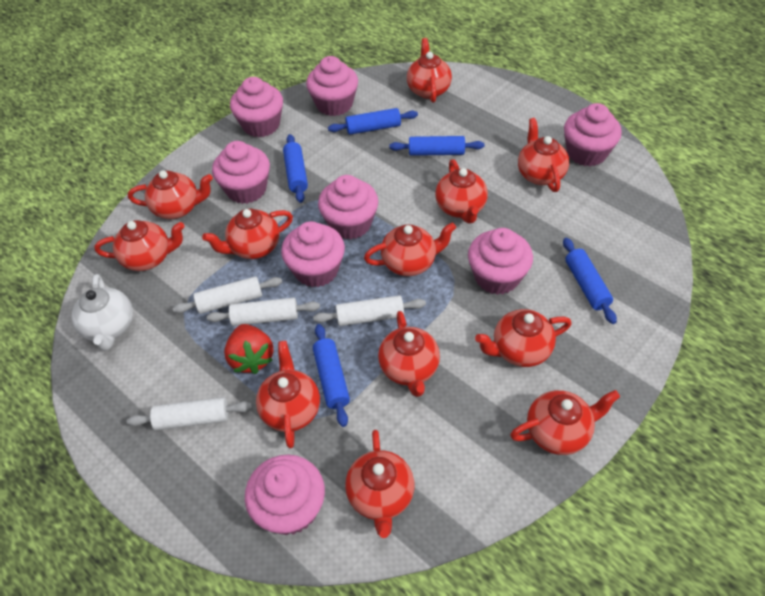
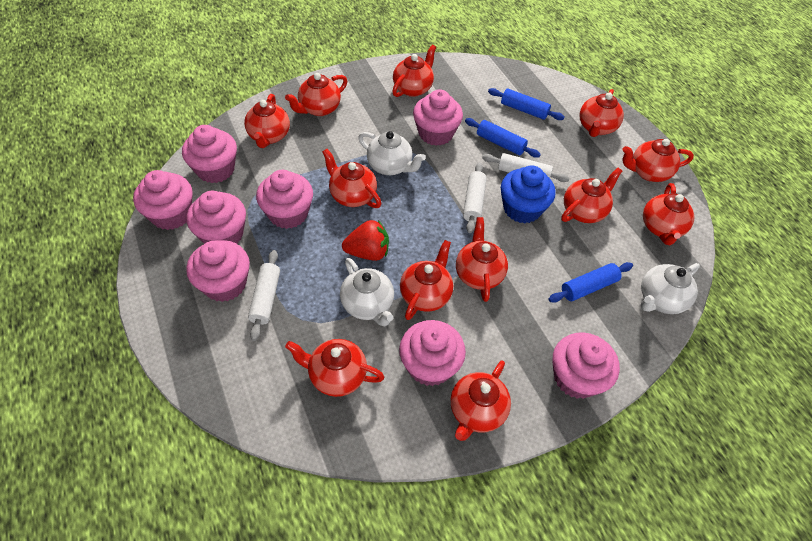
blue cupcake: 0 -> 1
blue rolling pin: 5 -> 3
white rolling pin: 4 -> 3
white teapot: 1 -> 3

